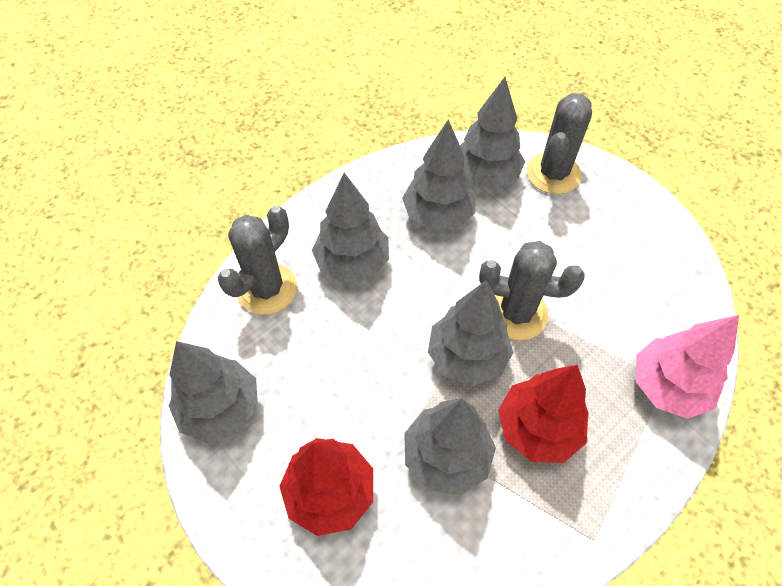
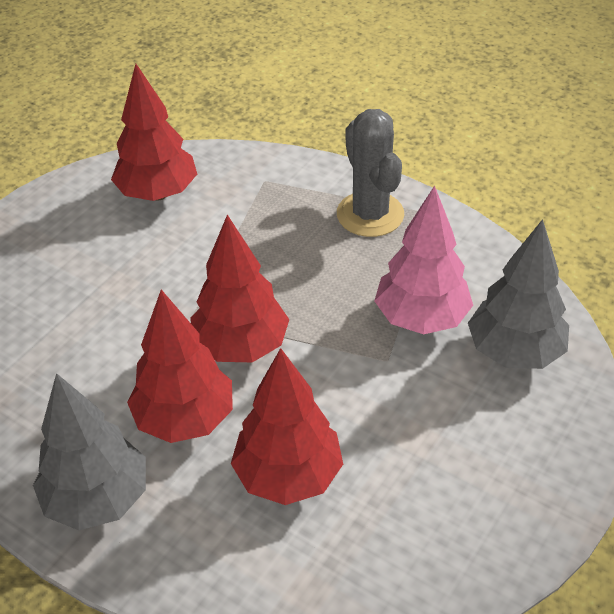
grey cactus: 3 -> 1
grey tree: 6 -> 2
red tree: 2 -> 4

